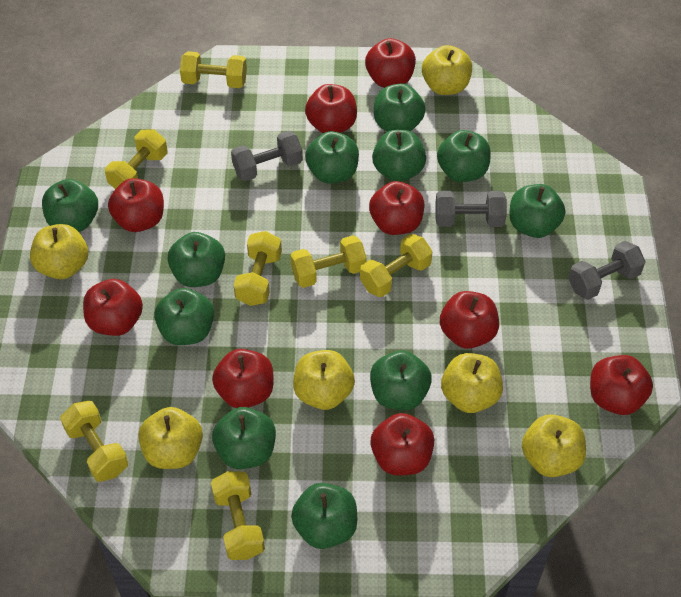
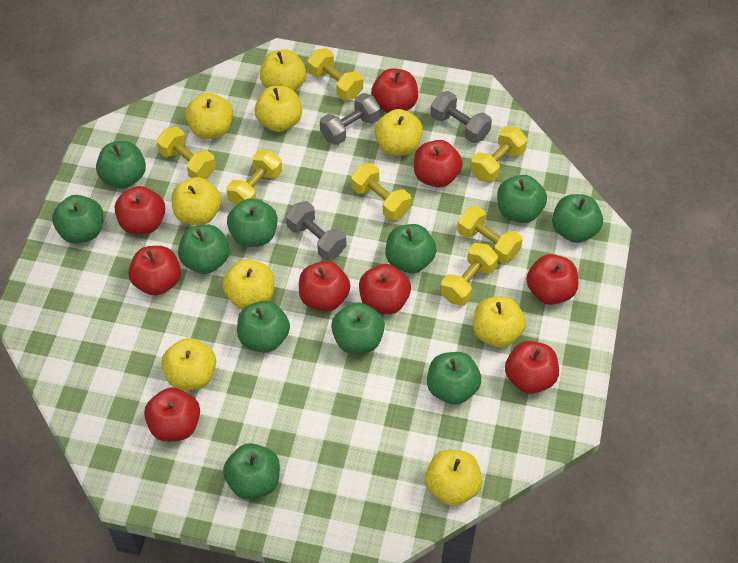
yellow apple: 6 -> 9

